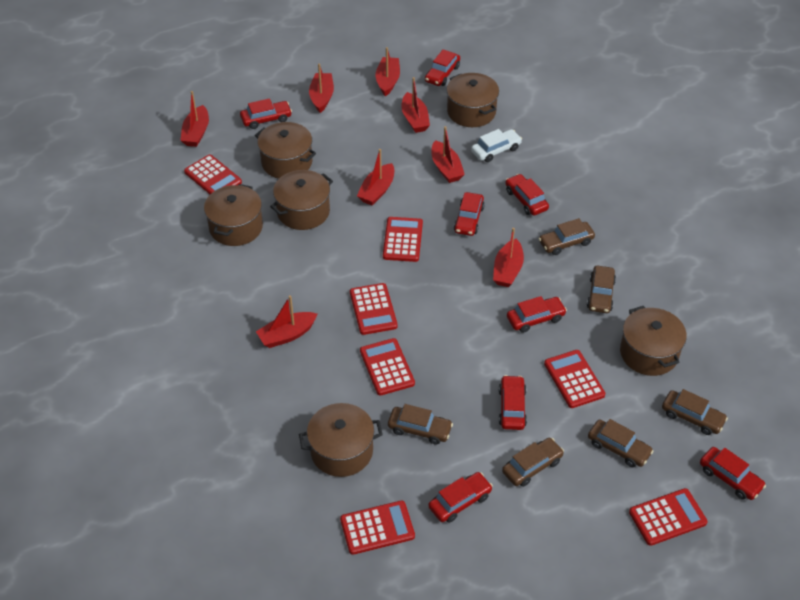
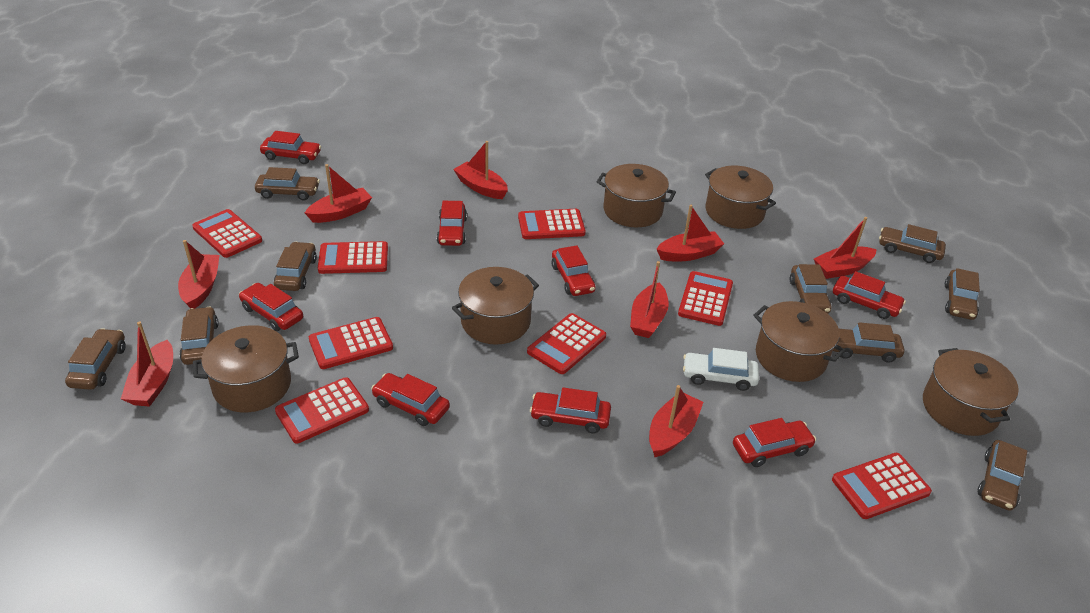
brown car: 6 -> 9
red calculator: 7 -> 8

